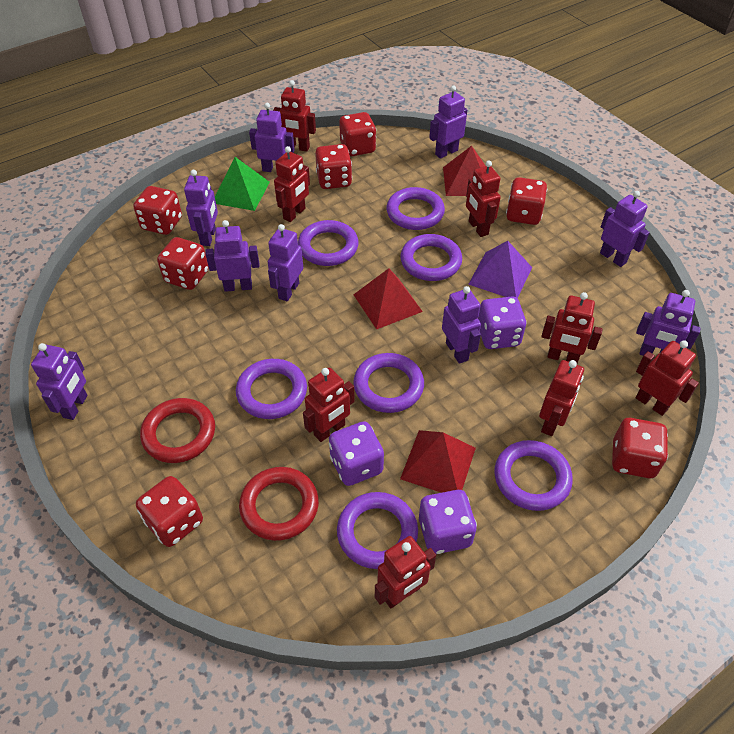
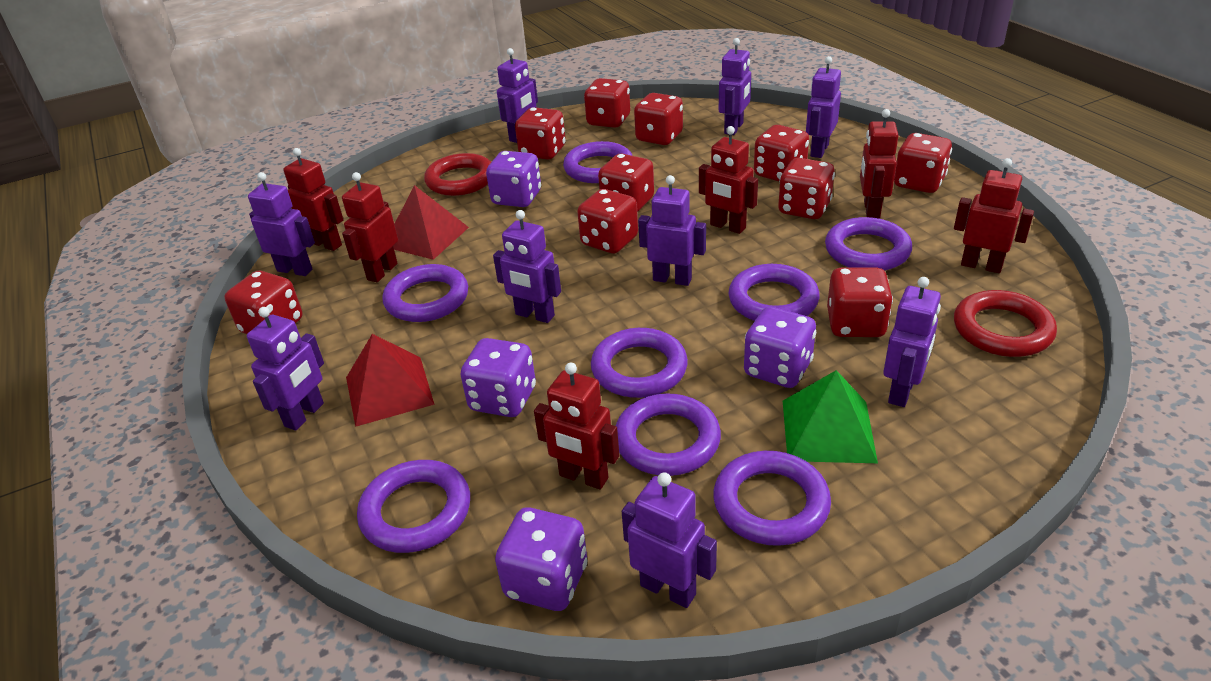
purple dice: 3 -> 4
purple pyramid: 1 -> 0
purple ring: 7 -> 8
red dice: 7 -> 10
red pyramid: 3 -> 2
red robot: 8 -> 6

